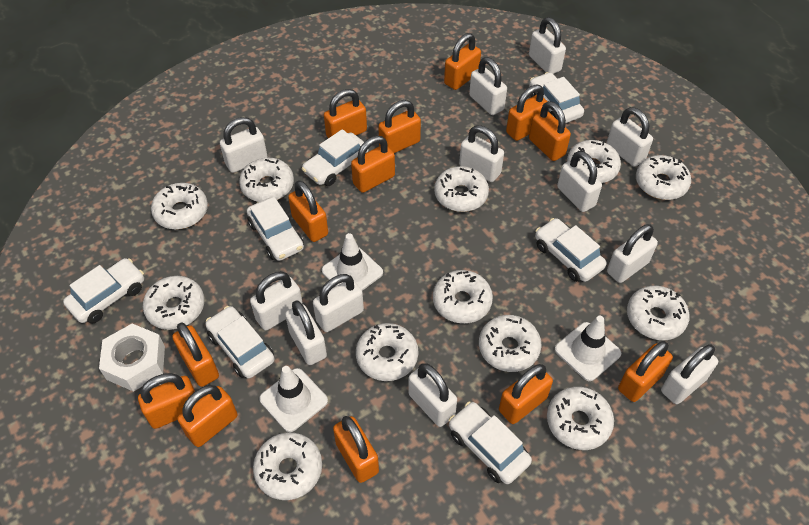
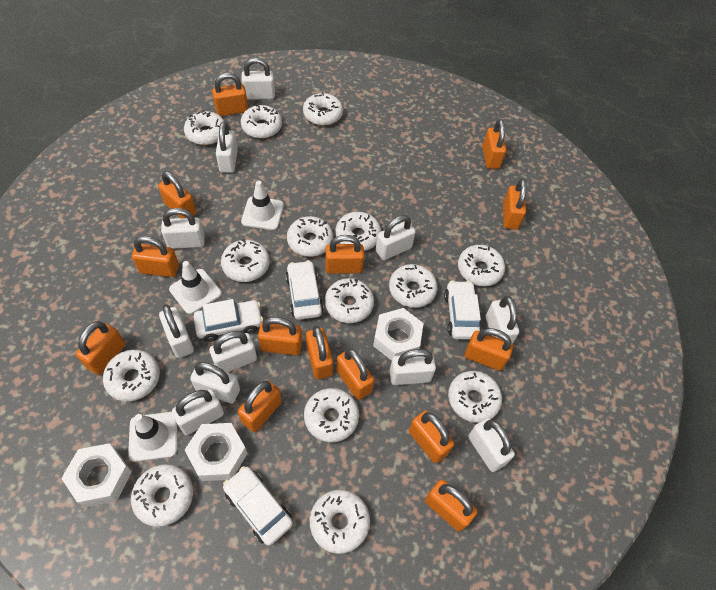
orange padlock: 13 -> 14
white car: 7 -> 4
white donut: 12 -> 14
white nut: 1 -> 3
white padlock: 12 -> 11

